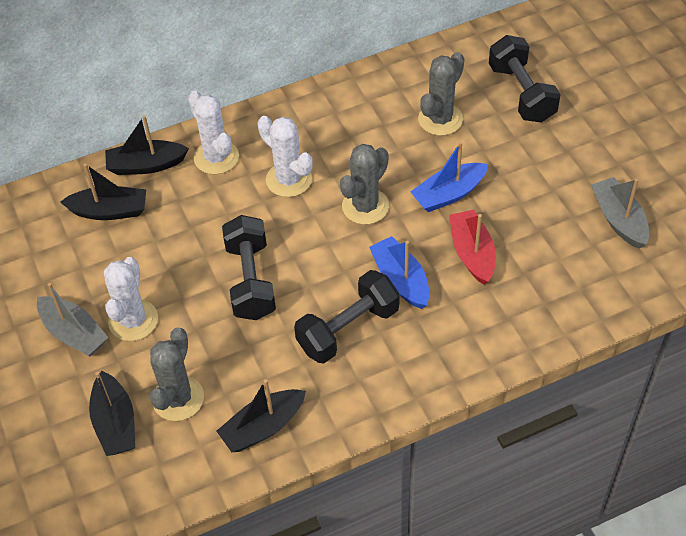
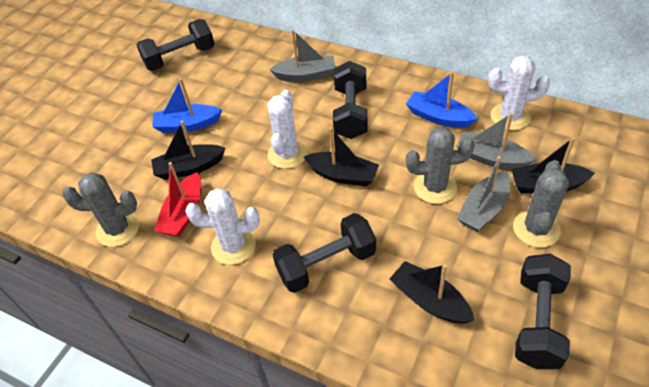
black dumbbell: 3 -> 4
grey boat: 2 -> 3

